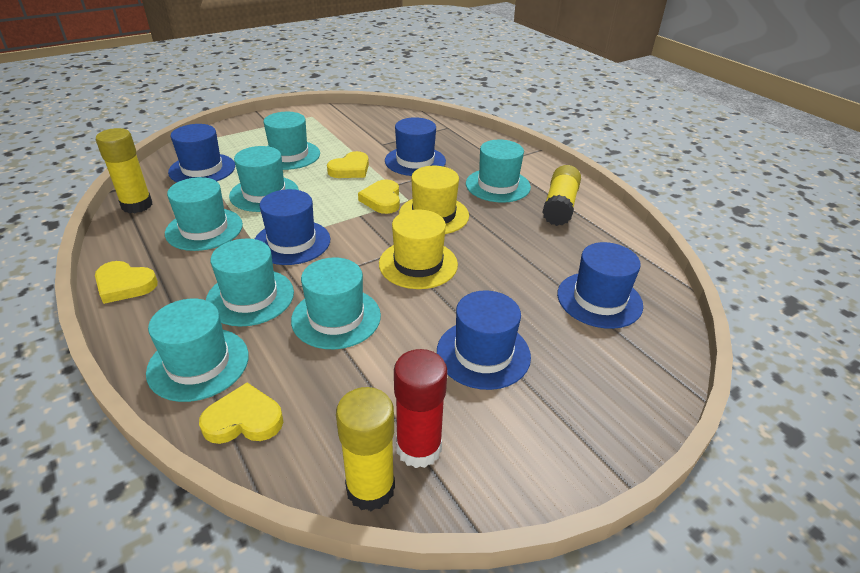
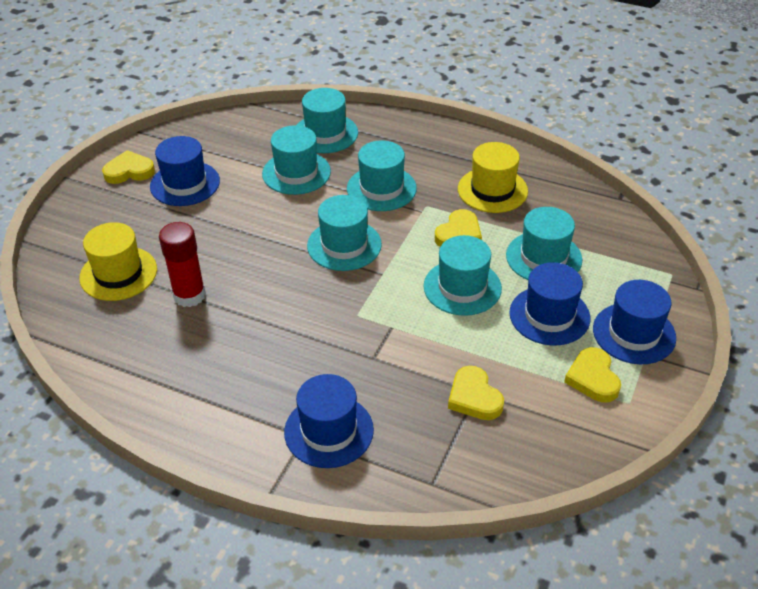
blue hat: 5 -> 4
turquoise hat: 7 -> 6
yellow glue stick: 3 -> 0

